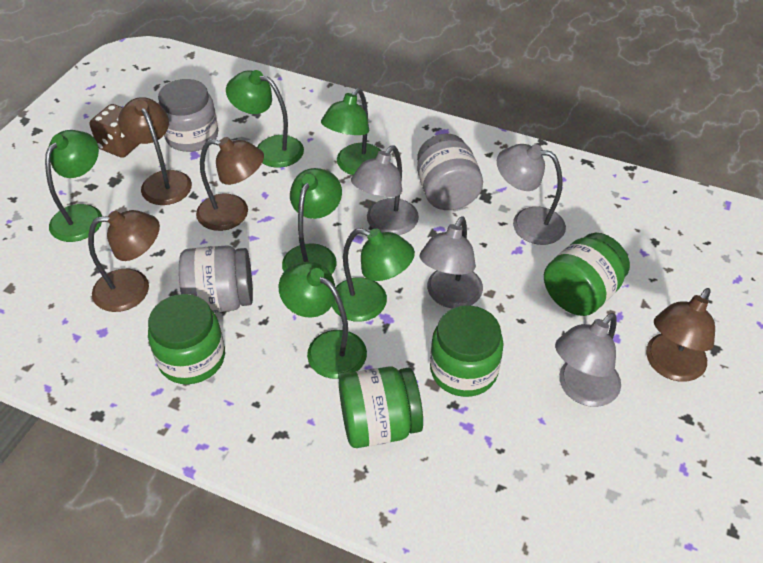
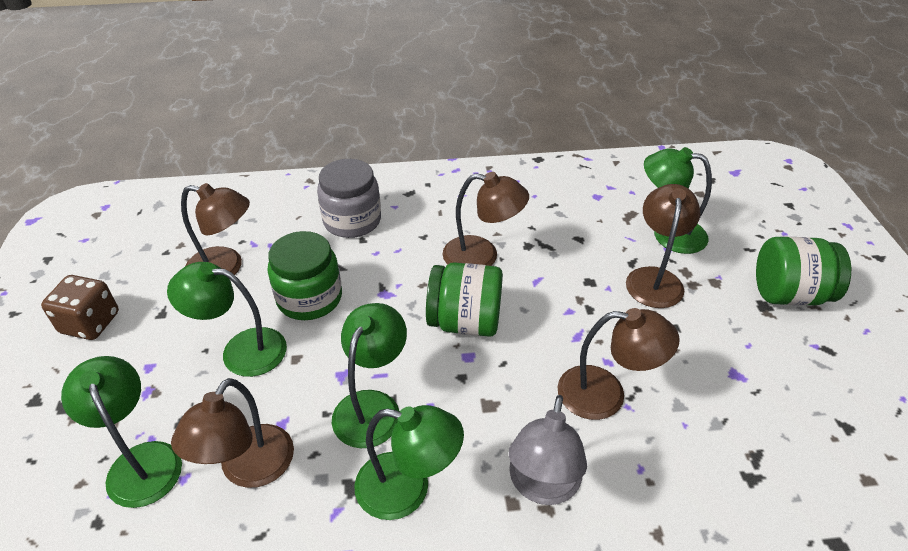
brown lamp: 4 -> 5
green jar: 4 -> 3
green lamp: 6 -> 5
grey jar: 3 -> 1
grey lamp: 4 -> 1

